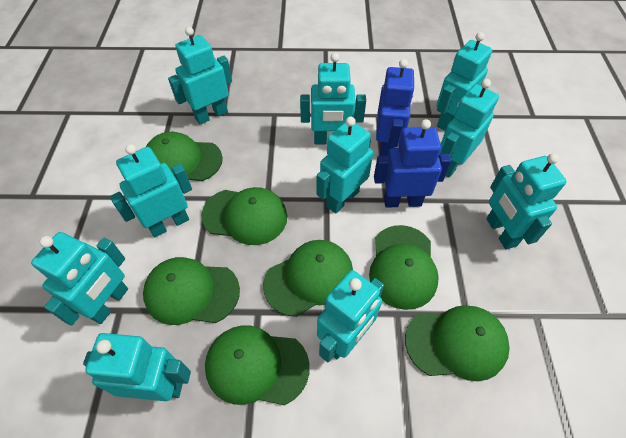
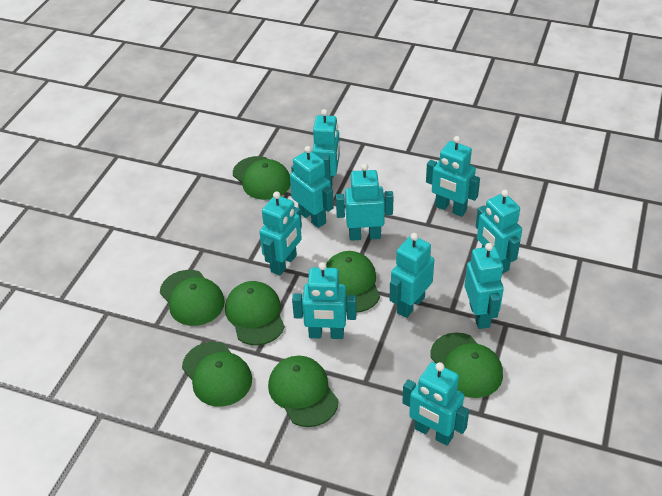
blue robot: 2 -> 0

